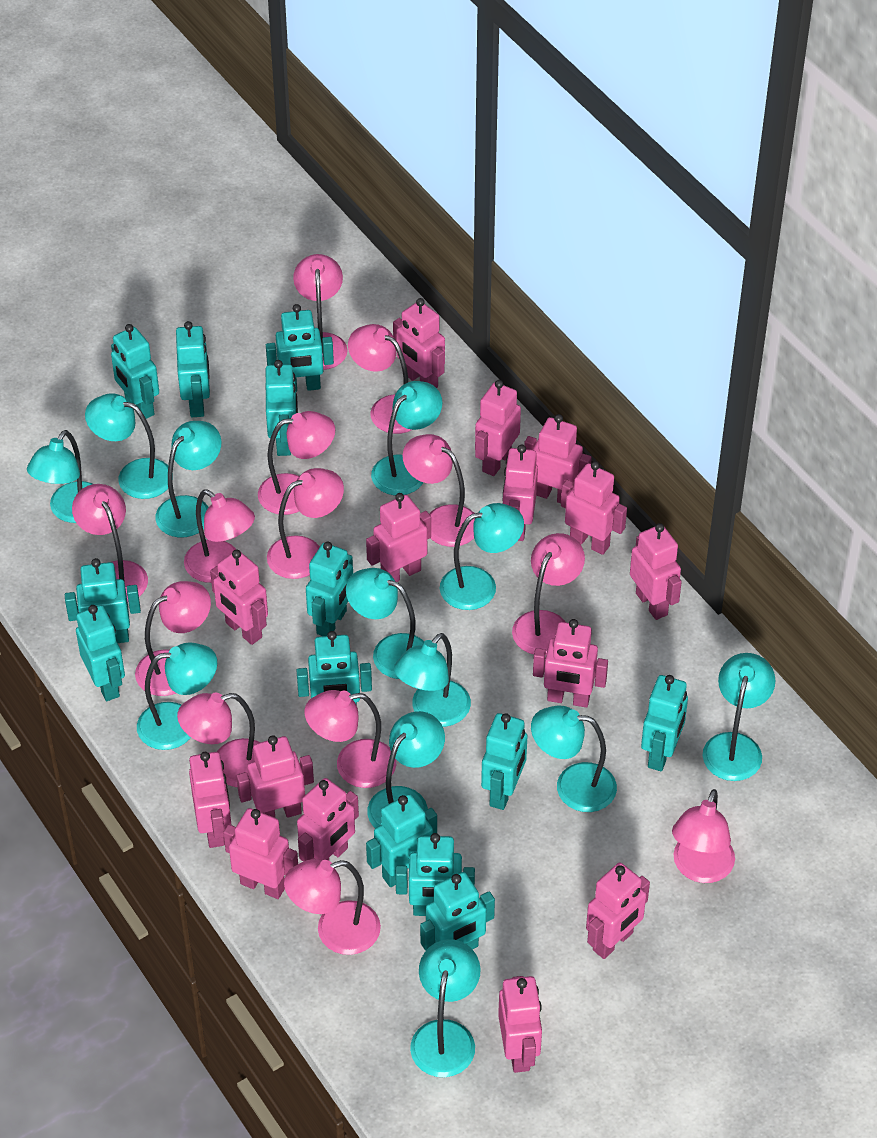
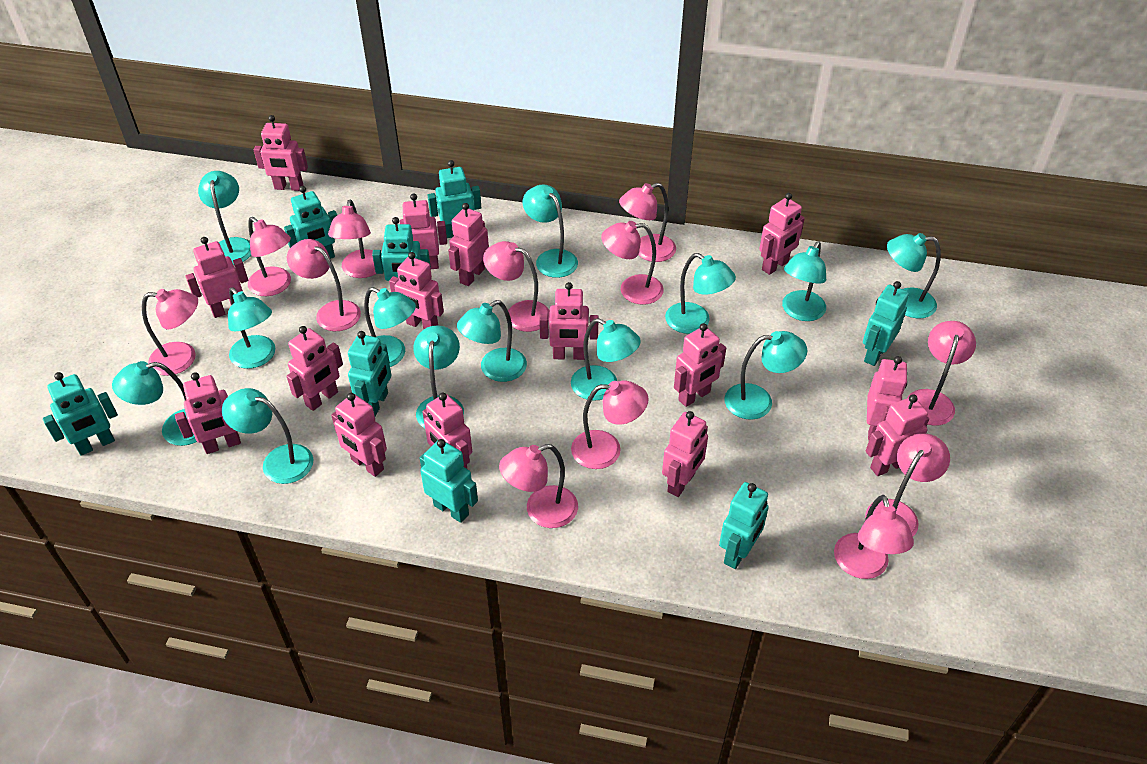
pink lamp: 13 -> 12
turquoise lamp: 12 -> 13
turquoise robot: 13 -> 8

